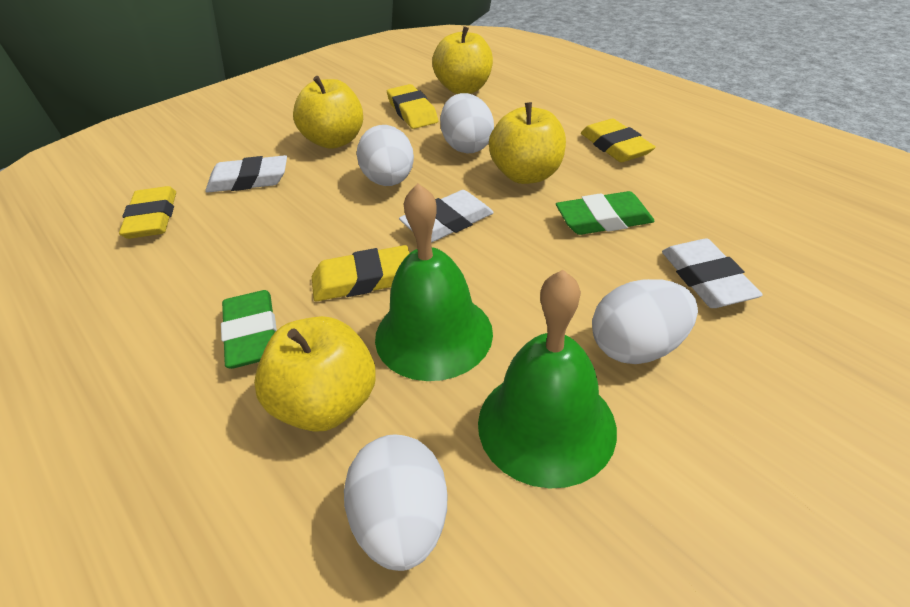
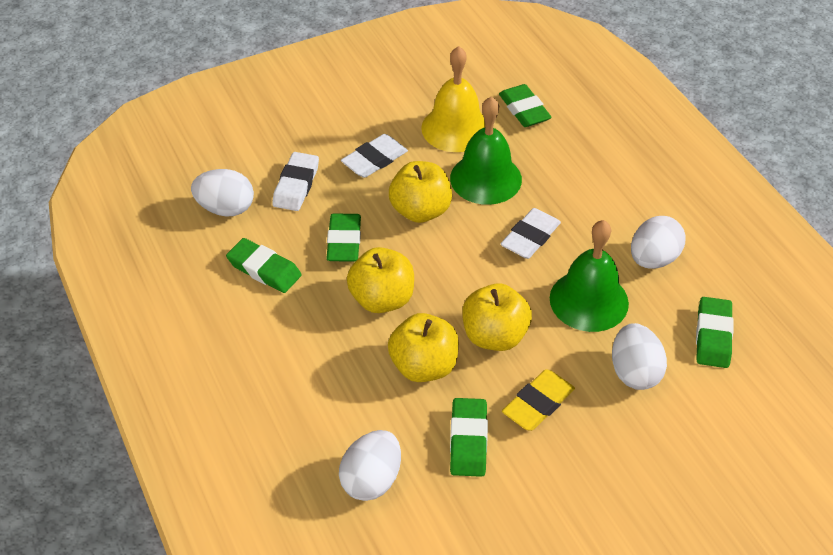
green eraser: 2 -> 5
yellow bell: 0 -> 1
yellow eraser: 4 -> 1

